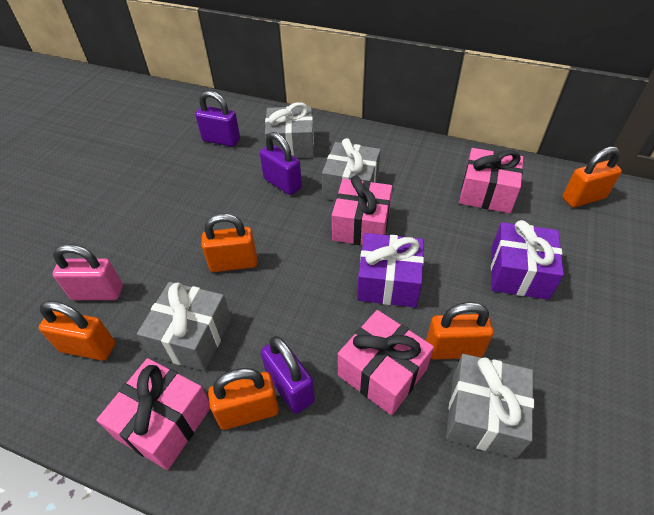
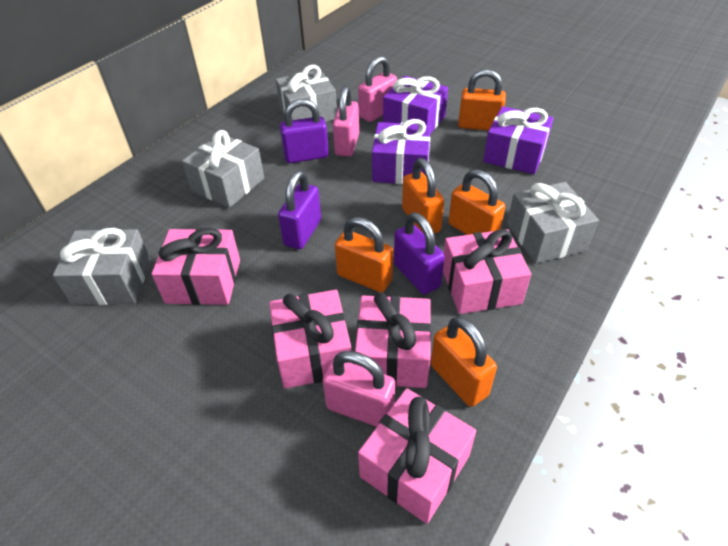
pink gift: 4 -> 5
pink padlock: 1 -> 3
purple gift: 2 -> 3

